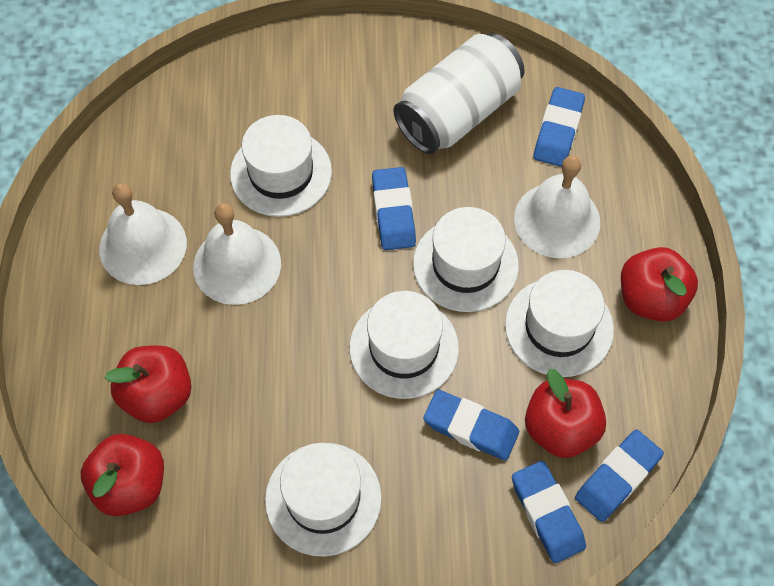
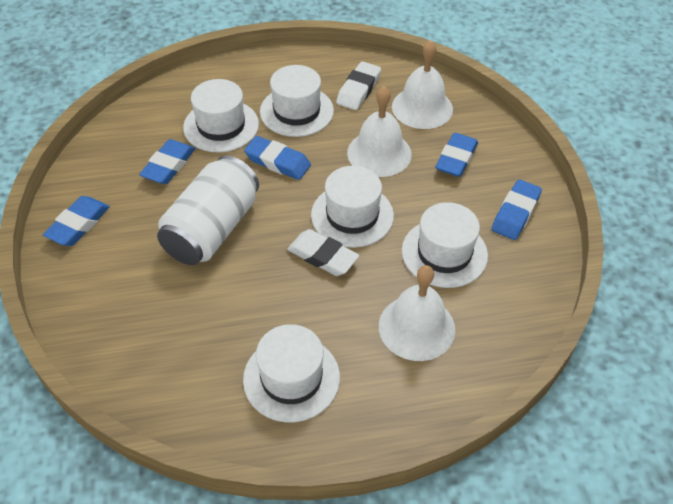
red apple: 4 -> 0
white eraser: 0 -> 2

